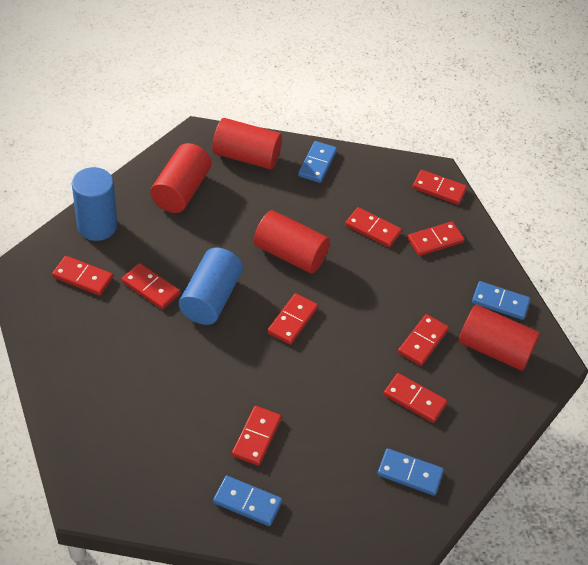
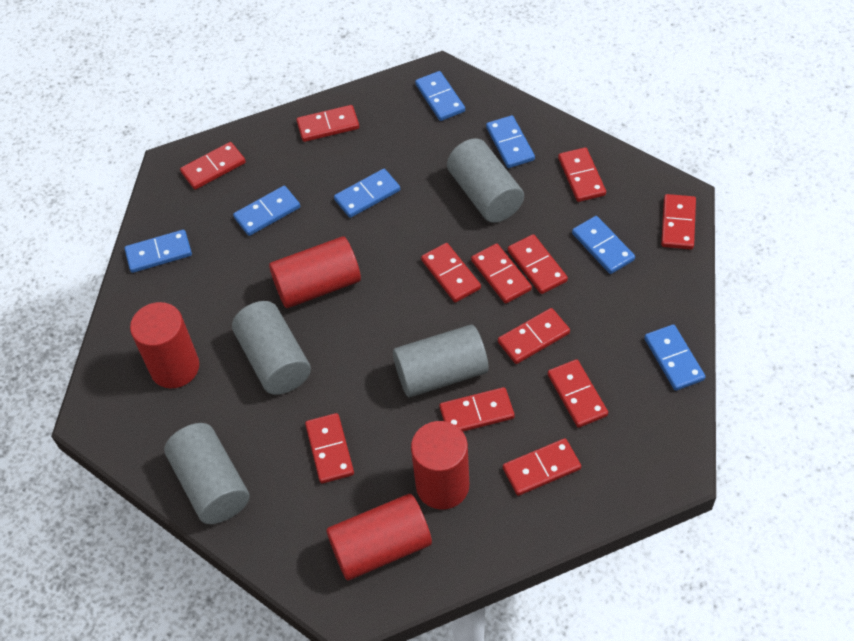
blue cylinder: 2 -> 0
blue domino: 4 -> 7
grey cylinder: 0 -> 4
red domino: 9 -> 12

